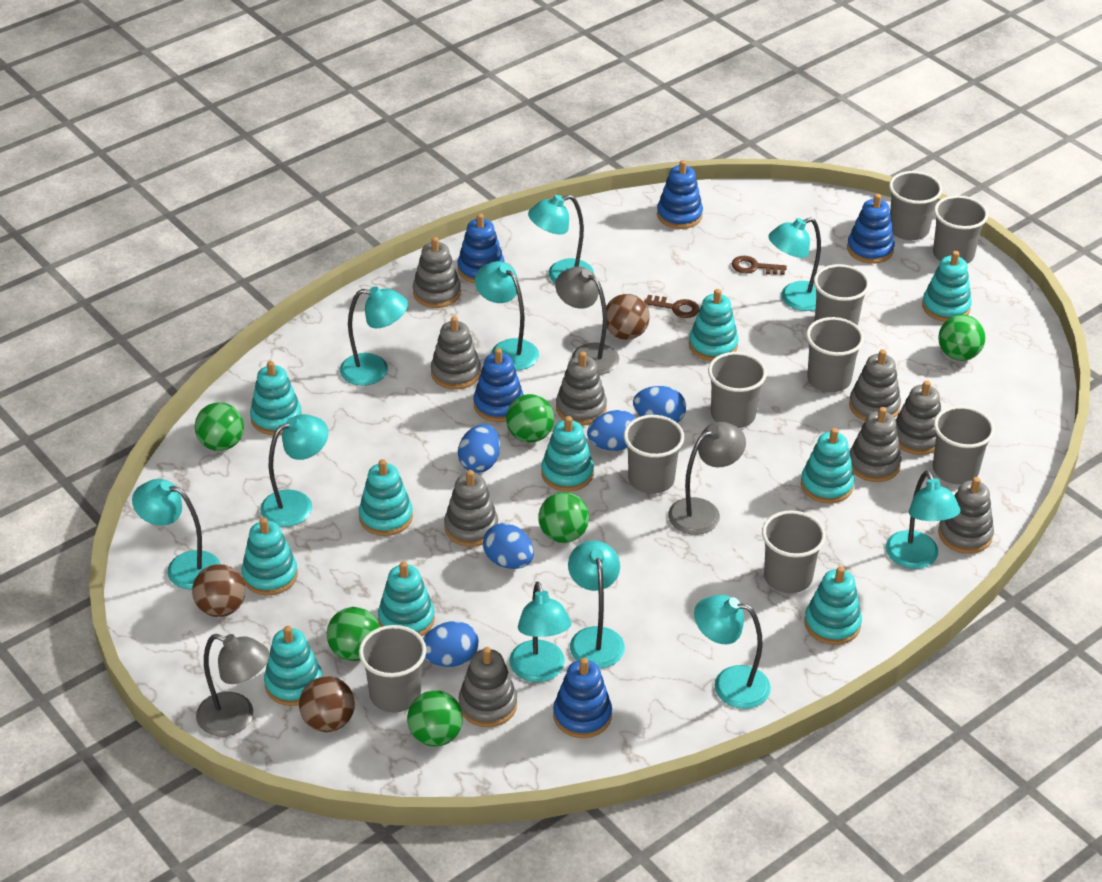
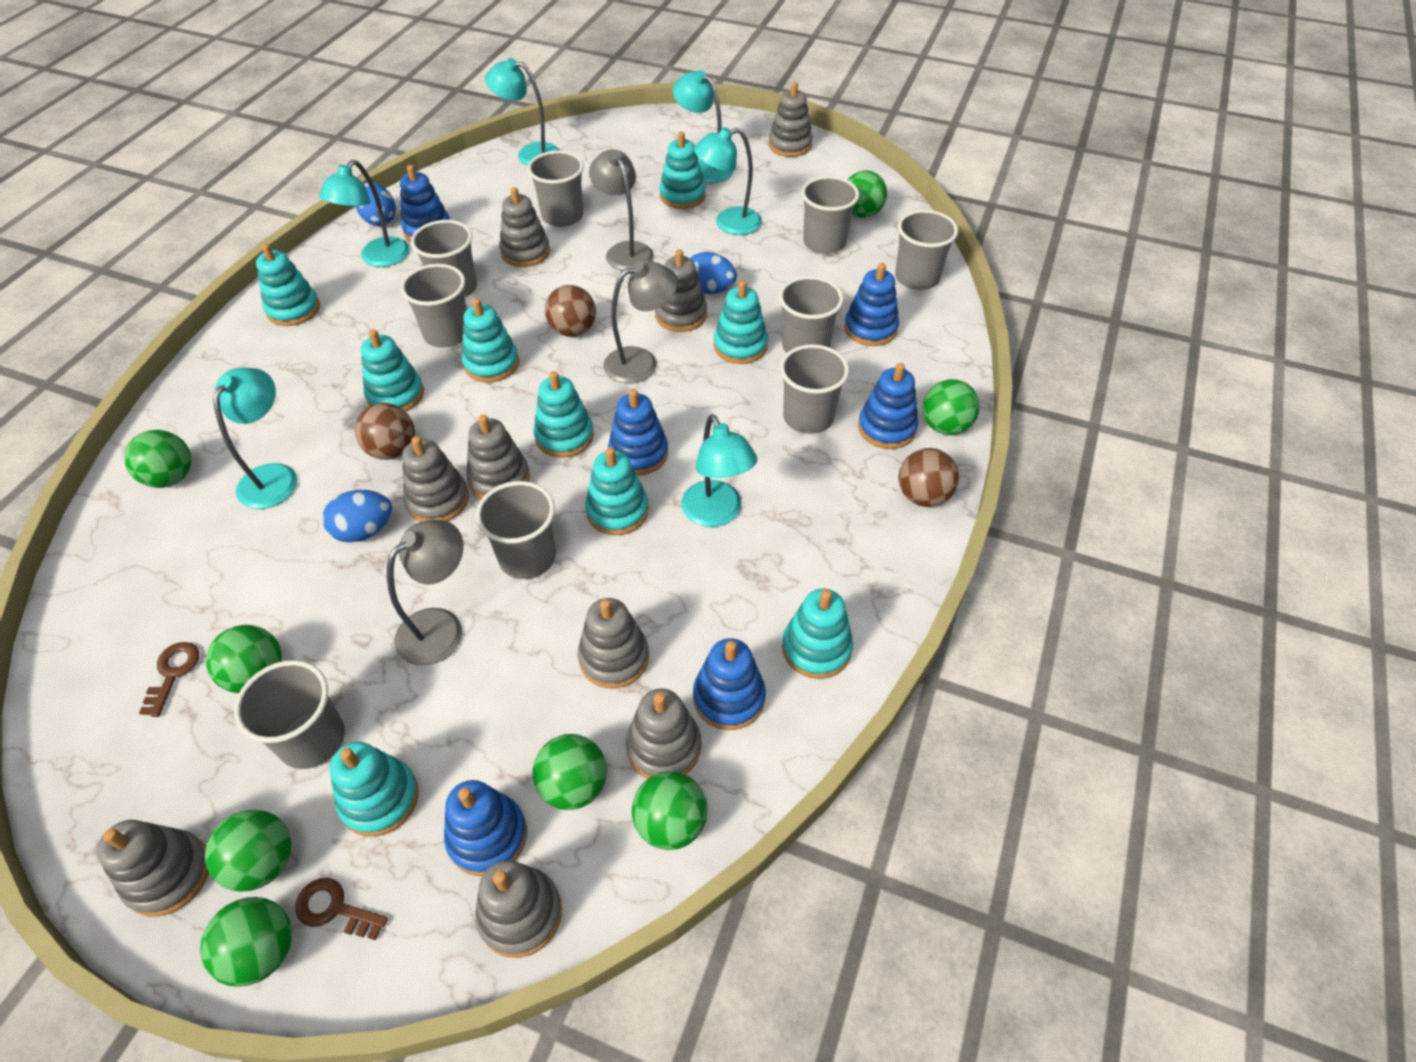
blue egg: 5 -> 3
blue stacking toy: 5 -> 6
green ball: 6 -> 8
turquoise lamp: 10 -> 6
turquoise stacking toy: 10 -> 9

